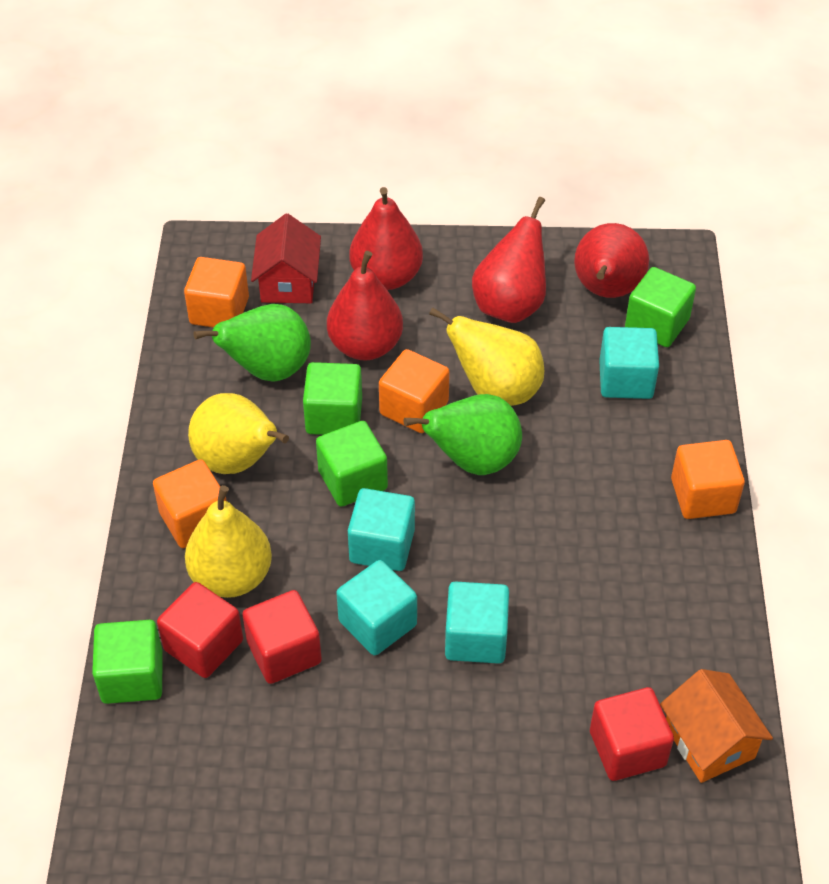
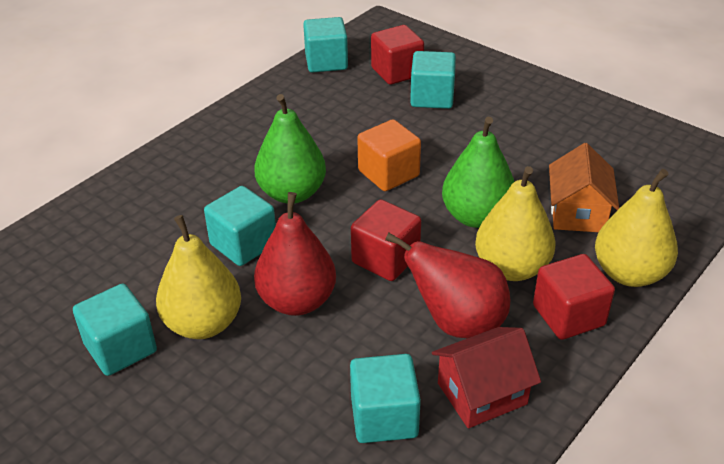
green cube: 4 -> 0
orange cube: 4 -> 1
red pear: 4 -> 2
turquoise cube: 4 -> 5

